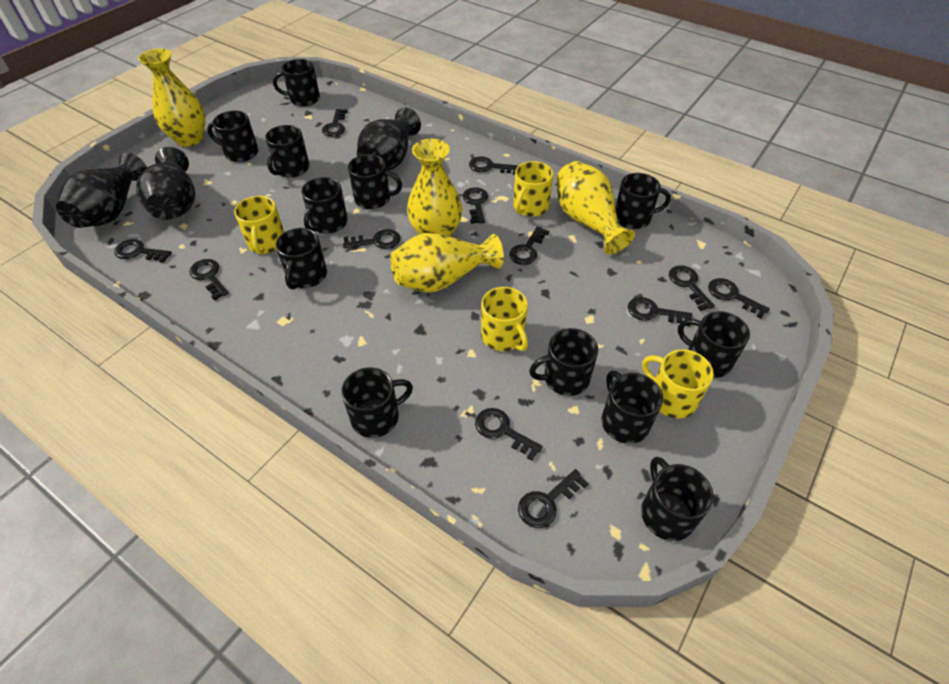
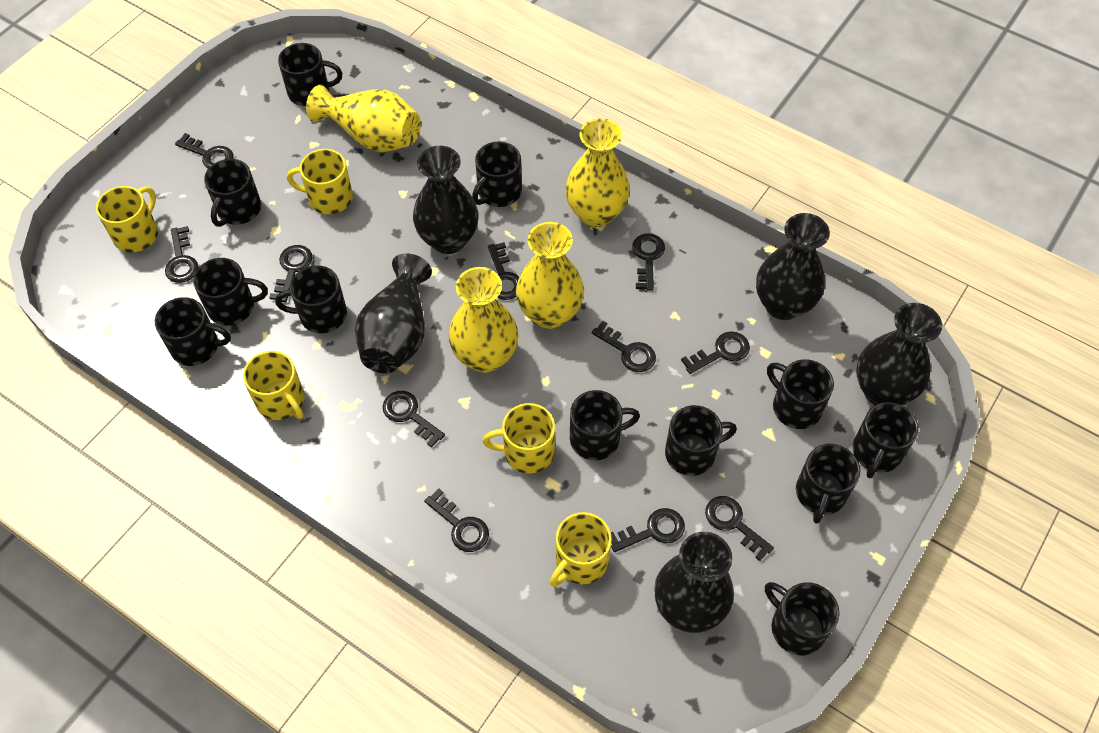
black key: 12 -> 11
black vase: 3 -> 5
yellow mug: 4 -> 5

